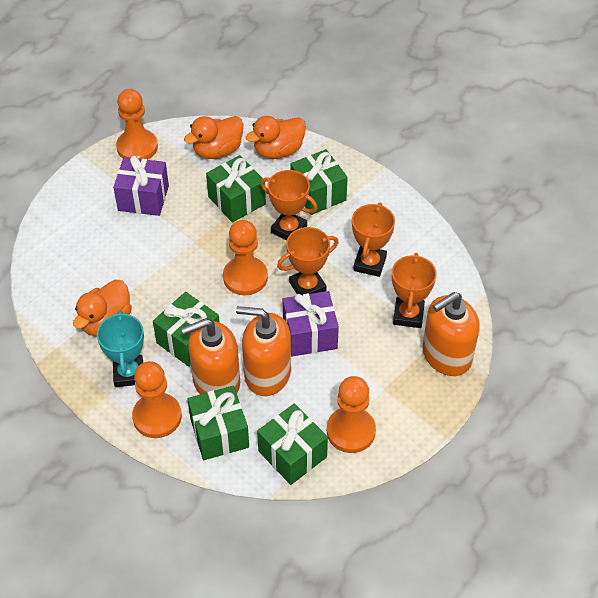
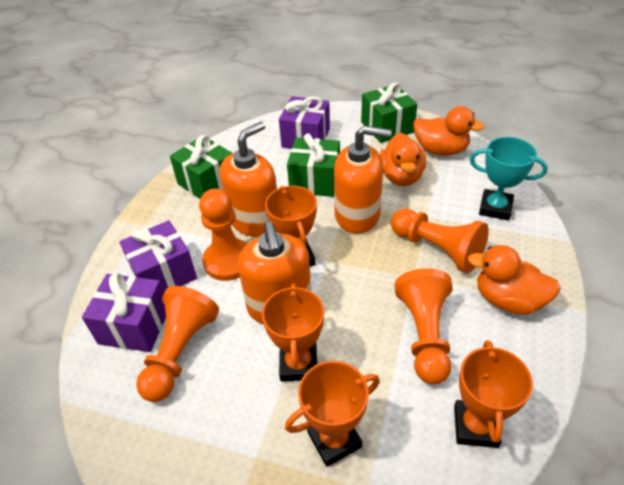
green gift: 5 -> 3
purple gift: 2 -> 3

